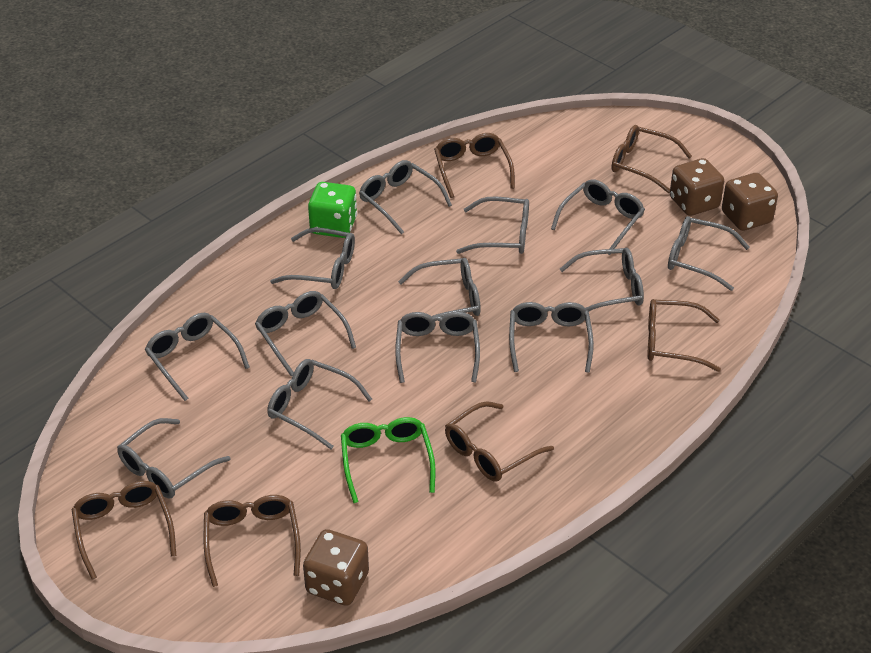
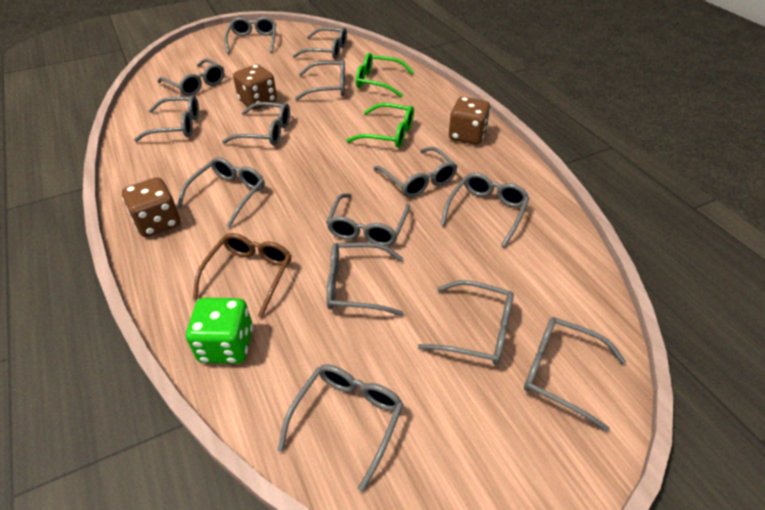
brown glasses: 6 -> 1
green glasses: 1 -> 2
grey glasses: 13 -> 14

